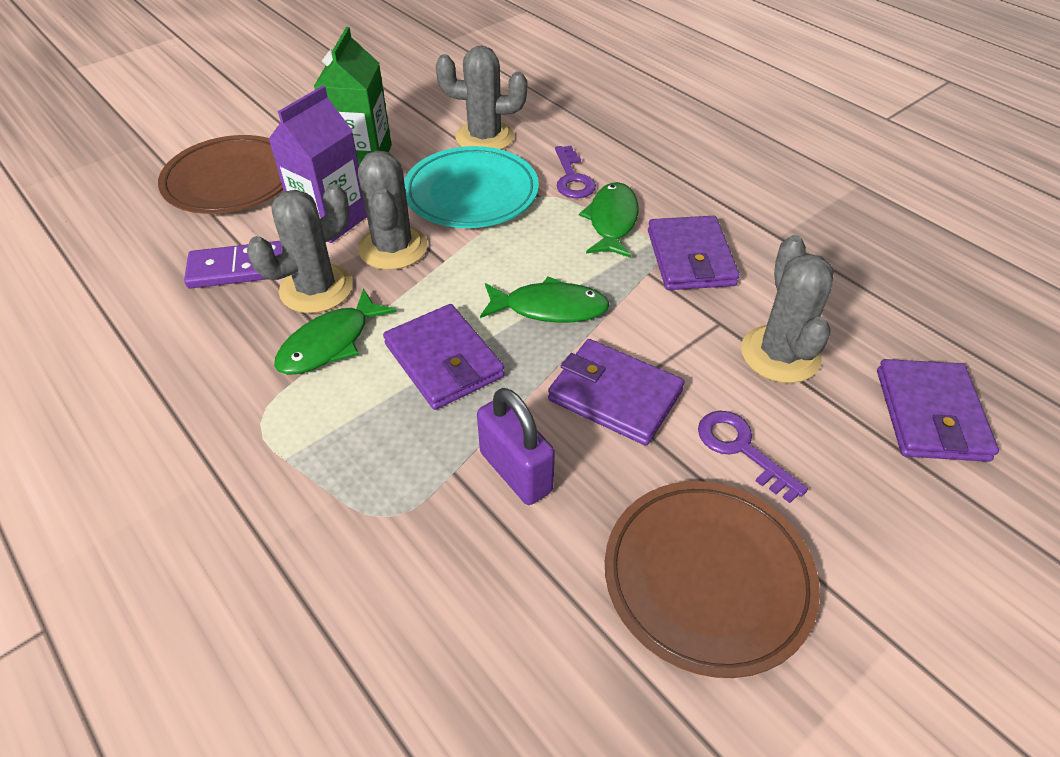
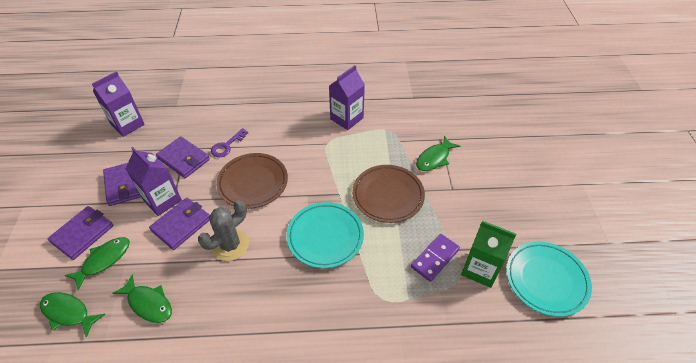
green fish: 3 -> 4
grey cactus: 4 -> 1
purple carton: 1 -> 3
purple key: 2 -> 1
purple padlock: 1 -> 0
turquoise plate: 1 -> 2

